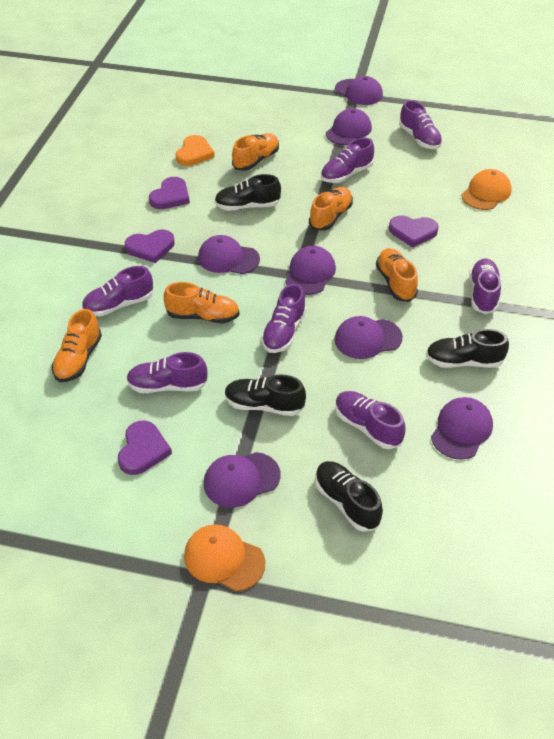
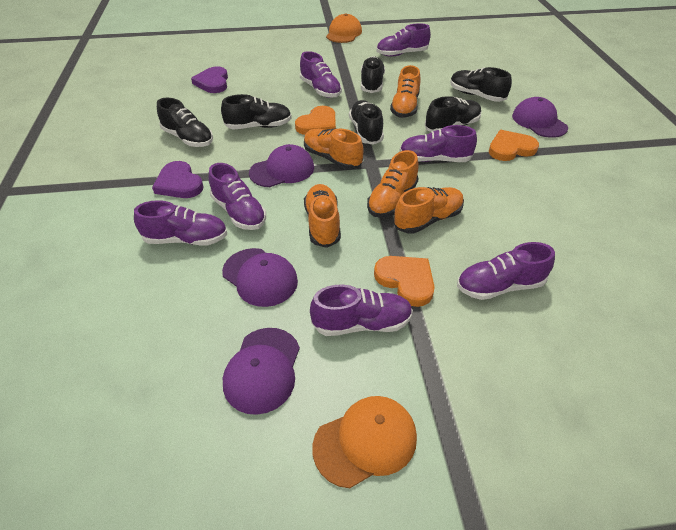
black shoe: 4 -> 6
orange heart: 1 -> 3
purple cap: 7 -> 4
purple heart: 4 -> 2

